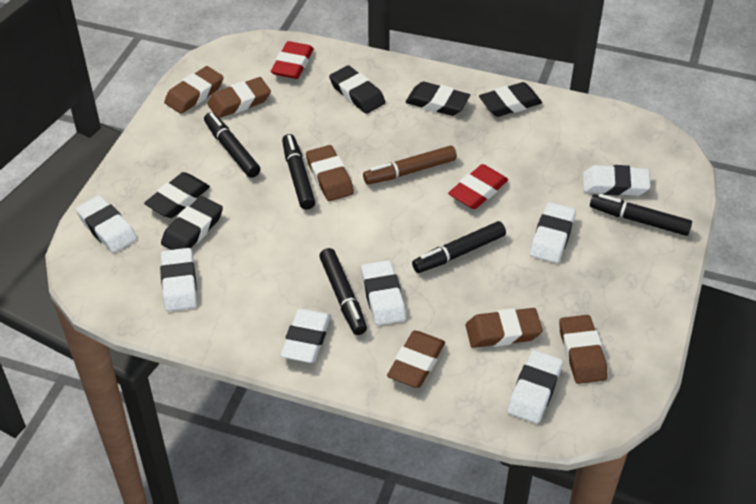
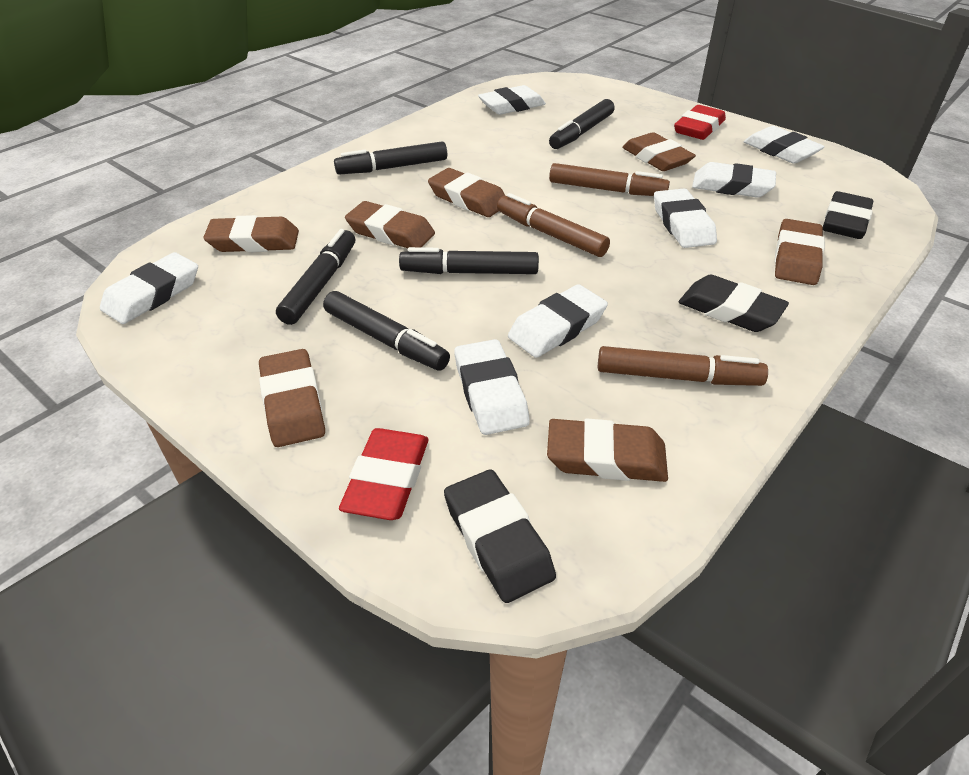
black eraser: 5 -> 3
brown eraser: 6 -> 7
brown marker: 1 -> 3

